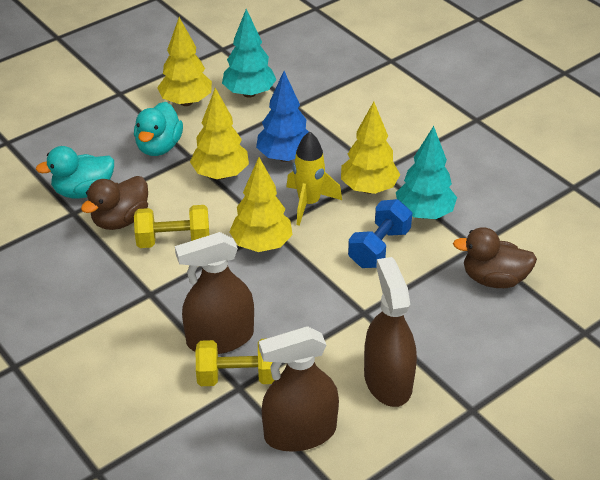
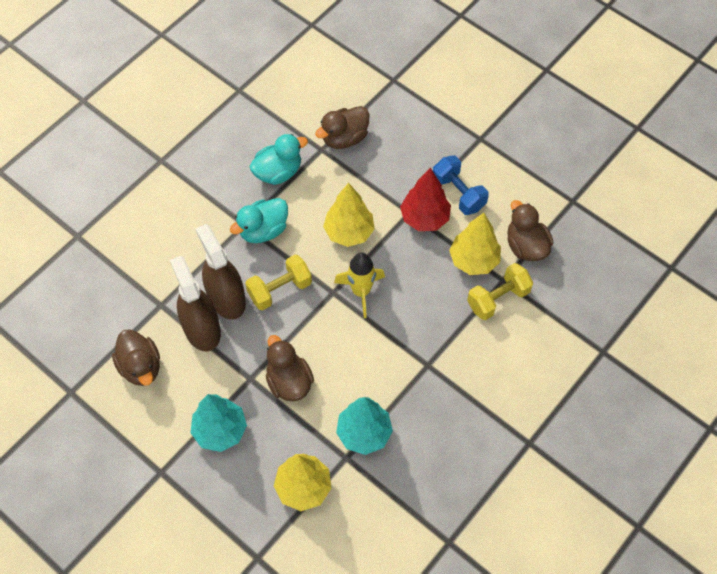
blue tree: 1 -> 0
brown duck: 2 -> 4
brown spray bottle: 3 -> 2
red tree: 0 -> 1
yellow tree: 4 -> 3

